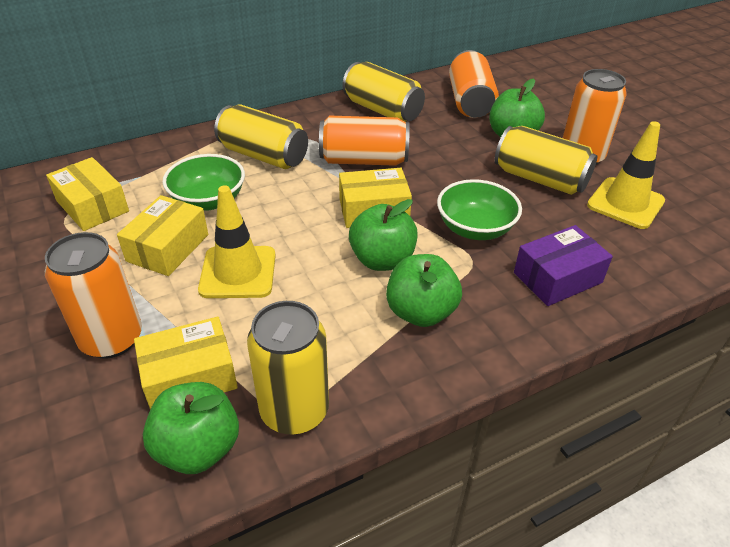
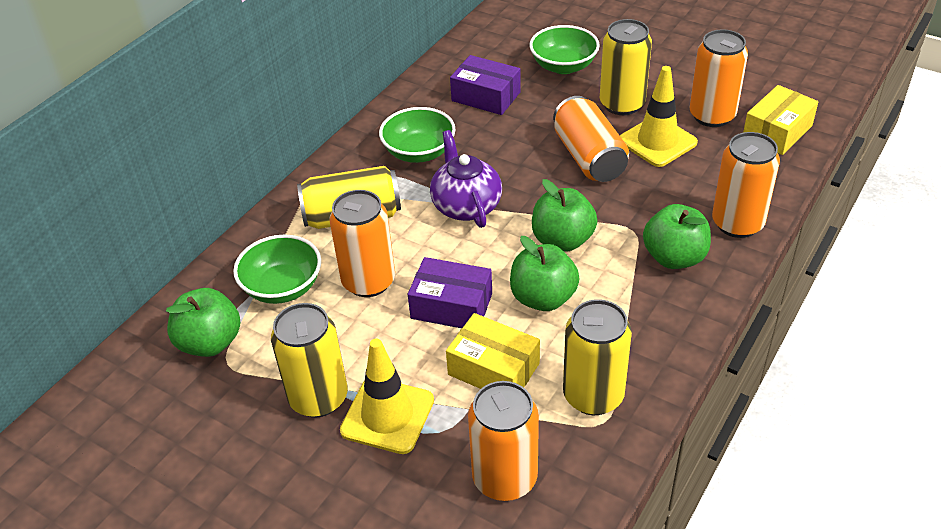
green bowl: 2 -> 3
orange can: 4 -> 5
purple box: 1 -> 2
purple teapot: 0 -> 1
yellow box: 4 -> 2

